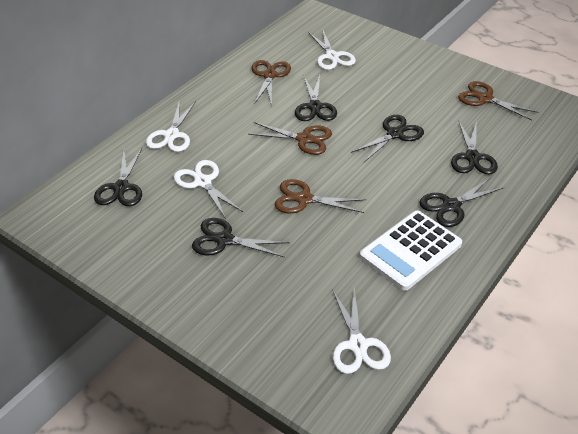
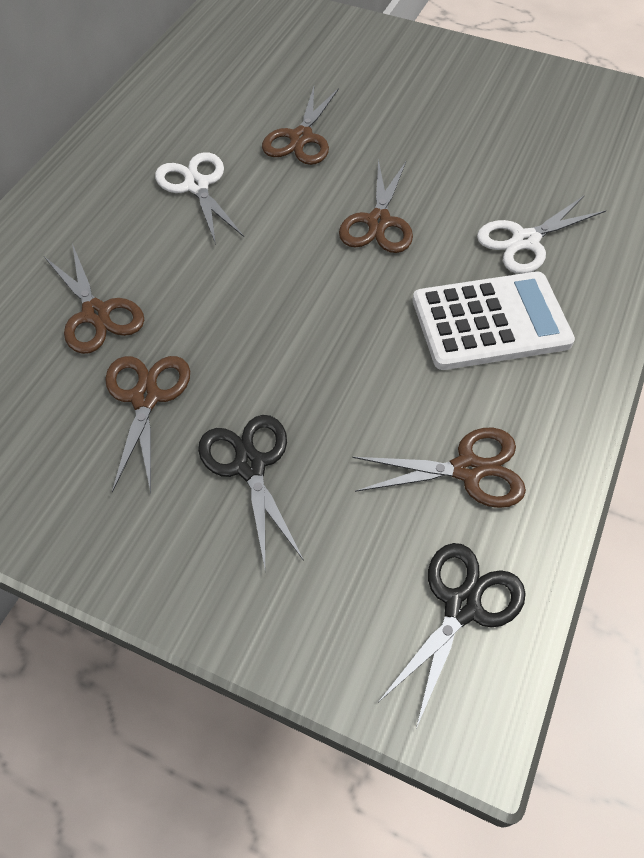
black scissors: 6 -> 2
brown scissors: 4 -> 5
white scissors: 4 -> 2

